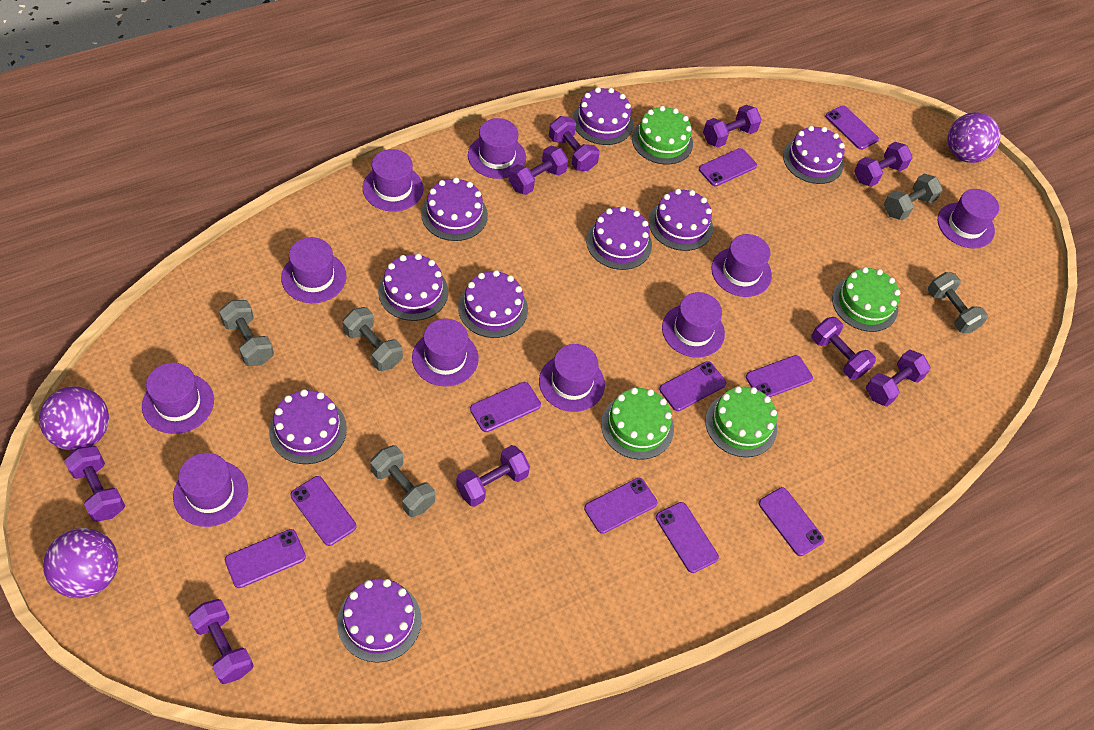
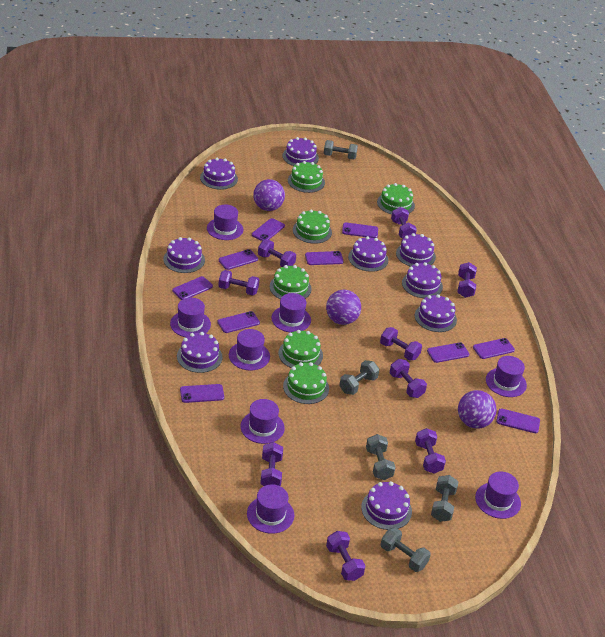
green cake: 4 -> 6
purple hat: 10 -> 8

